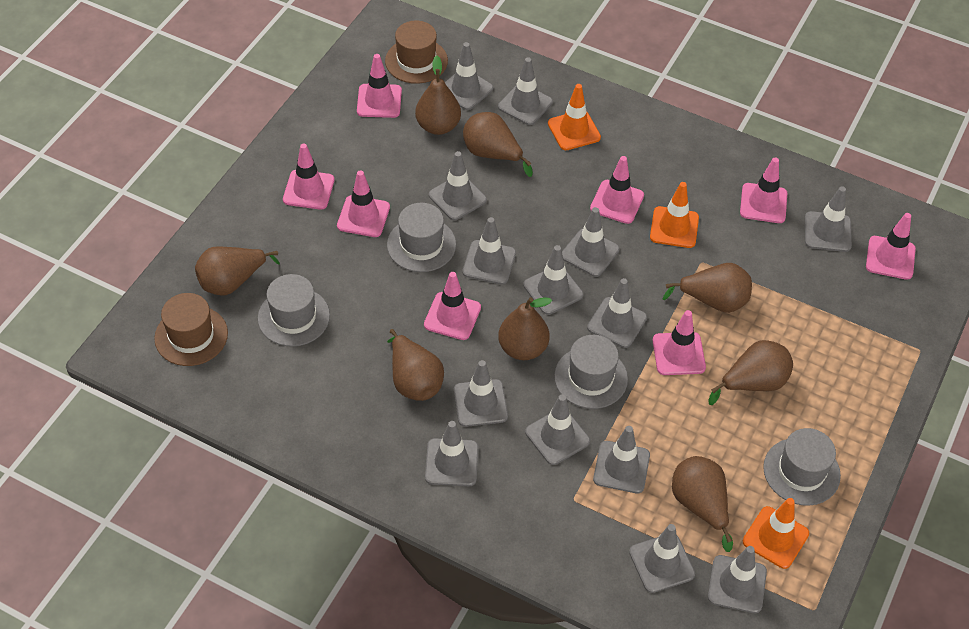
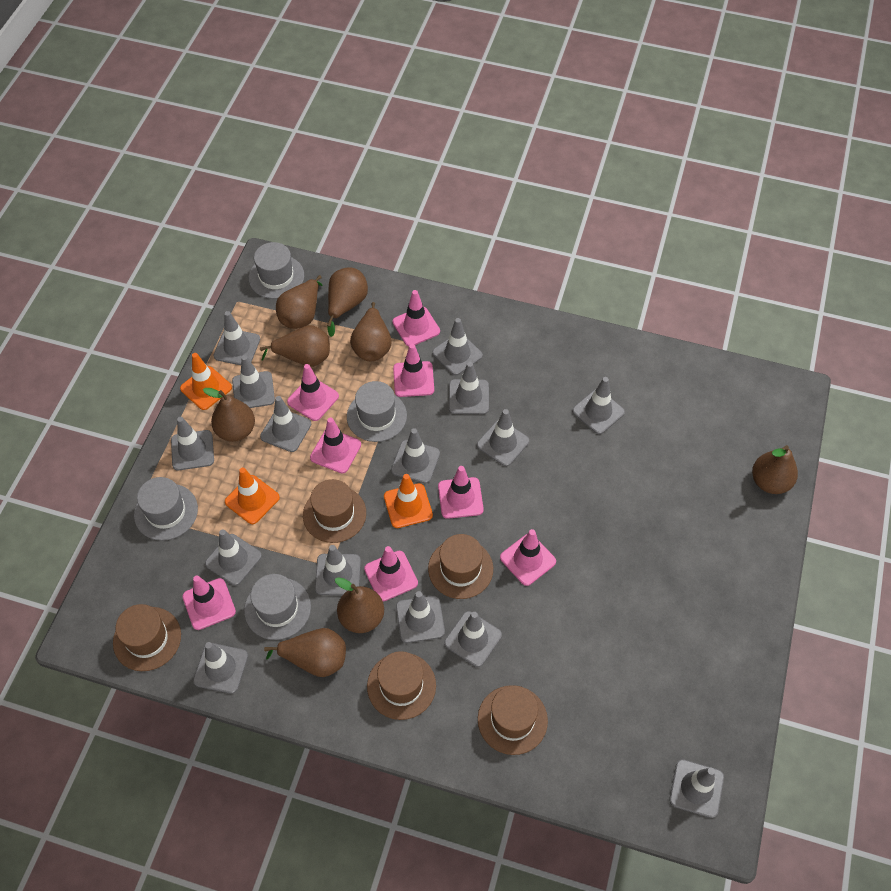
brown hat: 2 -> 5
grey traffic cone: 14 -> 15

